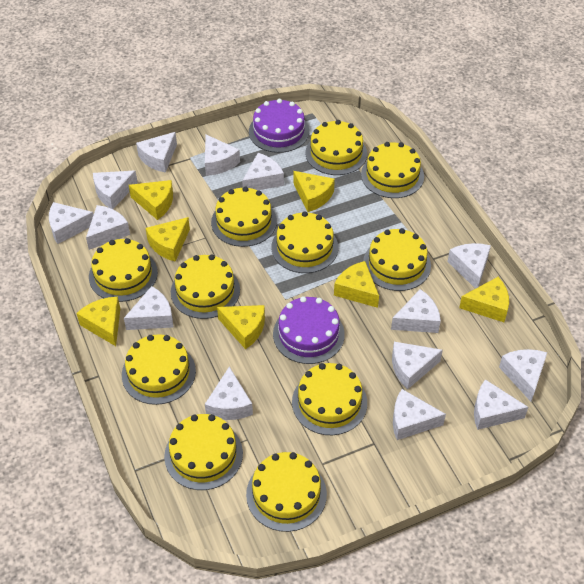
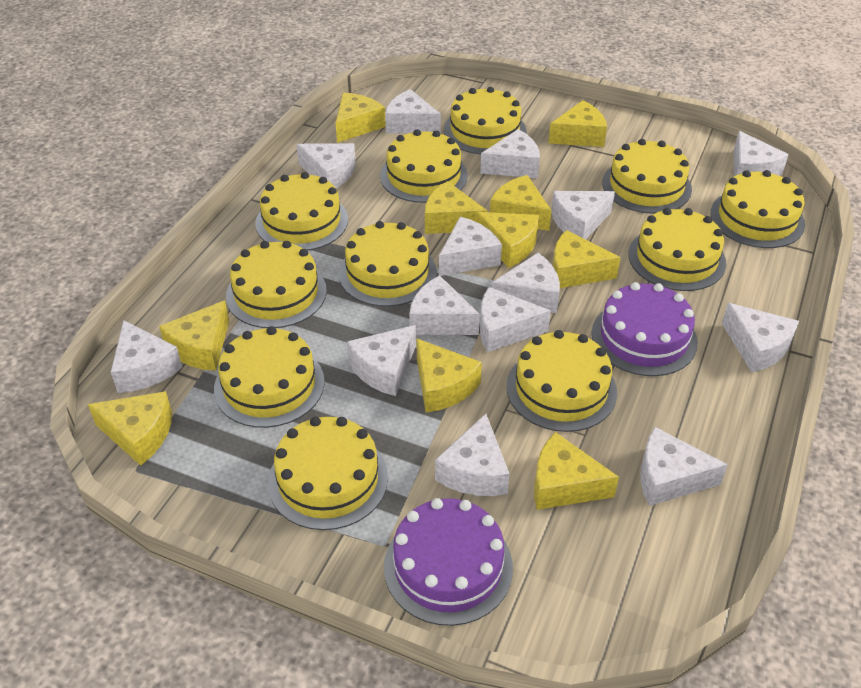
yellow cheese: 7 -> 10

